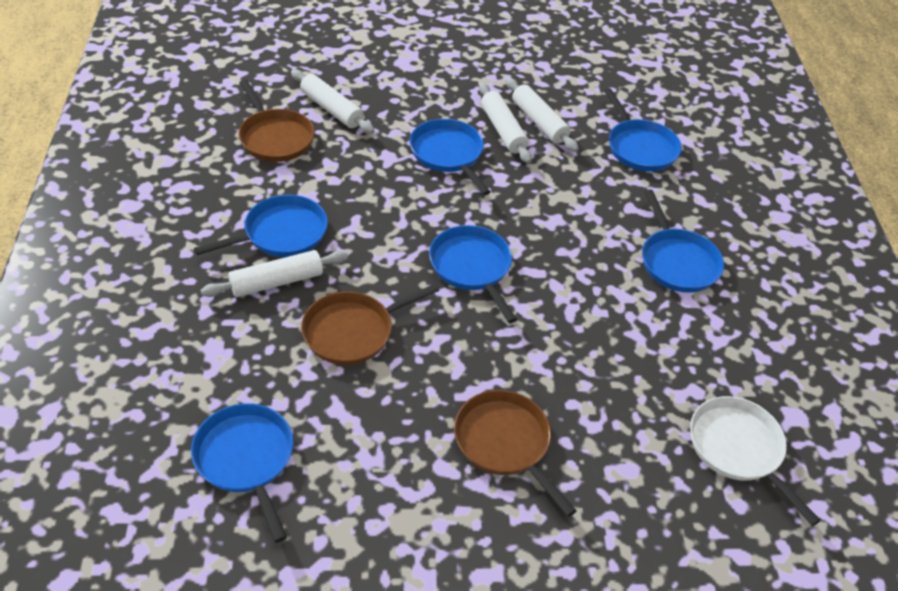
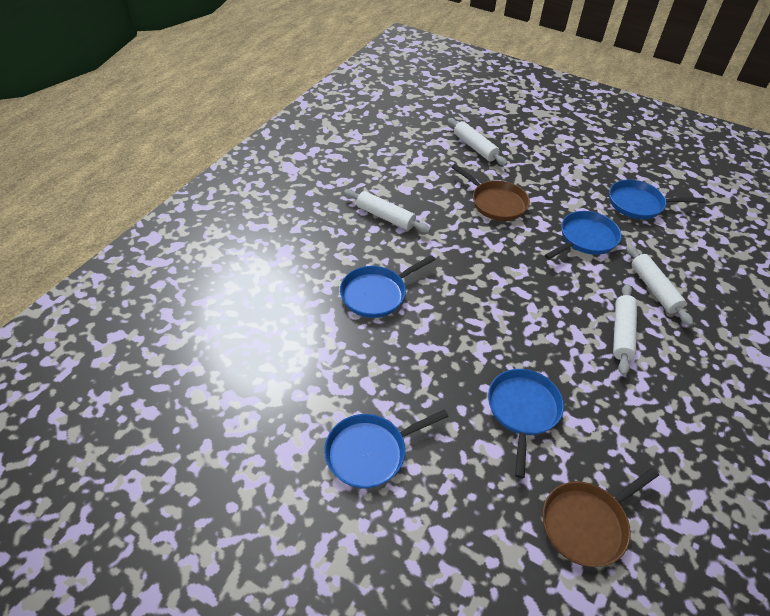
blue pan: 6 -> 5
brown pan: 3 -> 2
white pan: 1 -> 0

